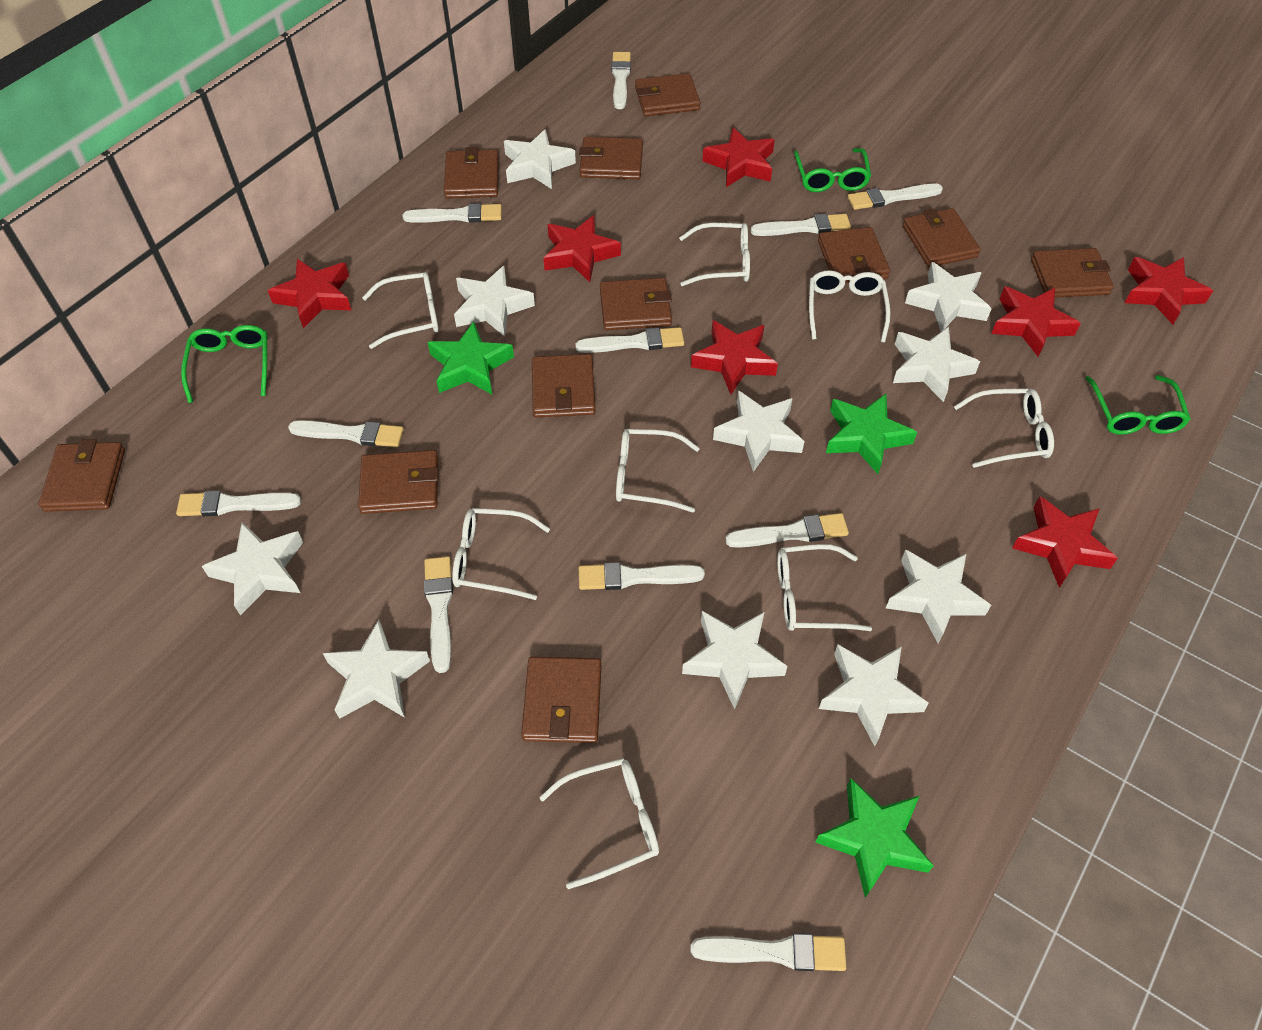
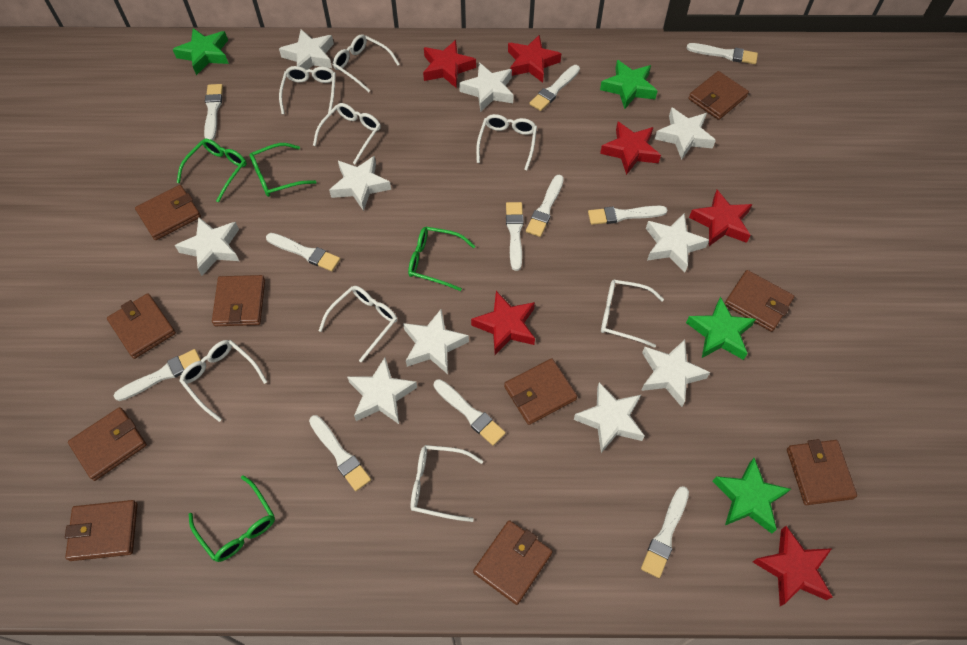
brown wallet: 11 -> 10
green glasses: 3 -> 4
green star: 3 -> 4
red star: 7 -> 6

